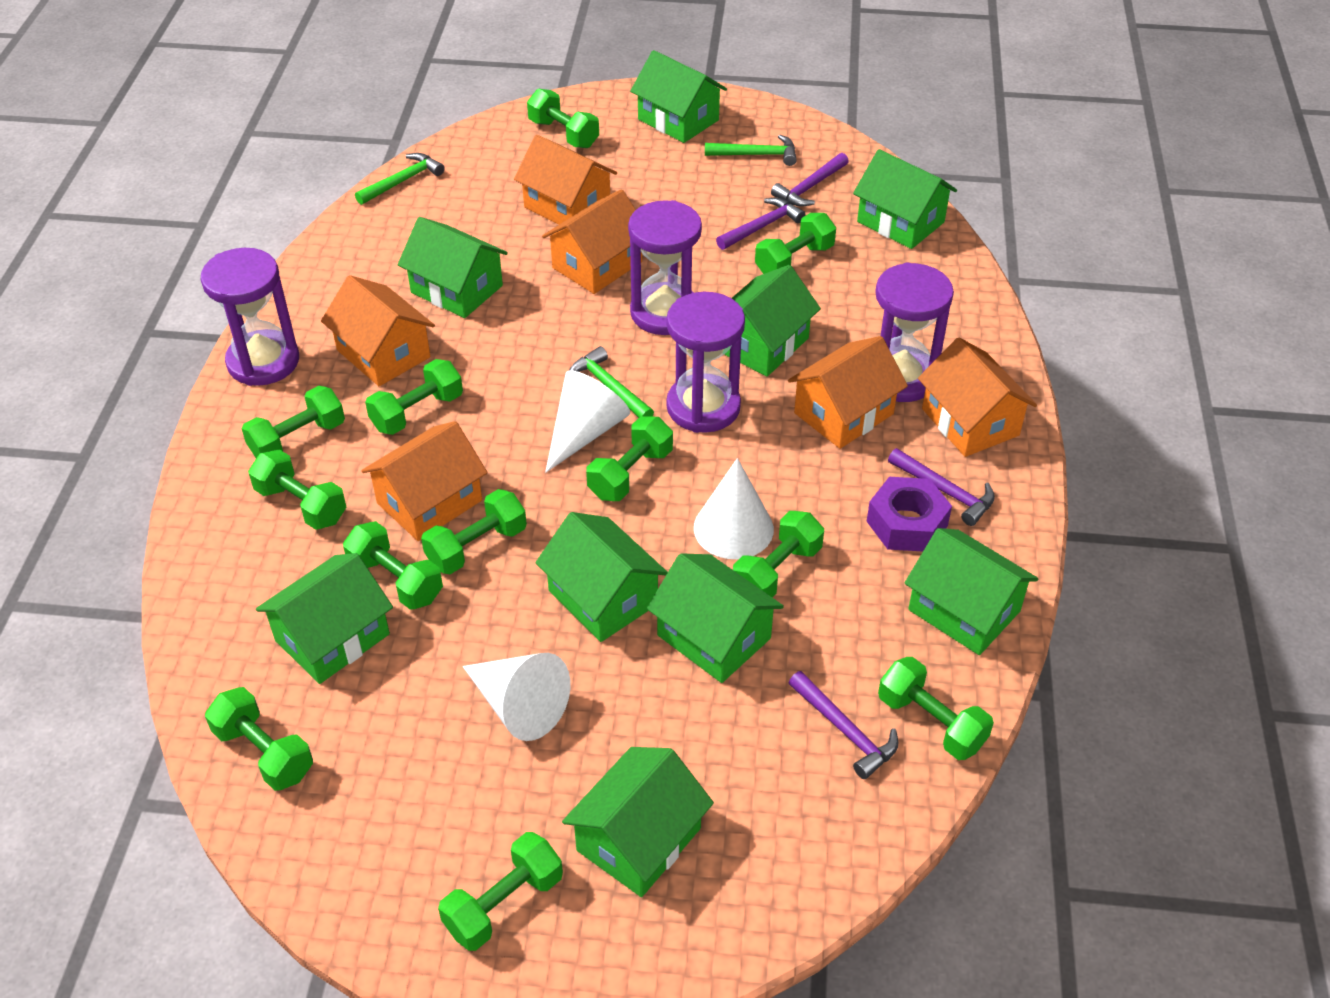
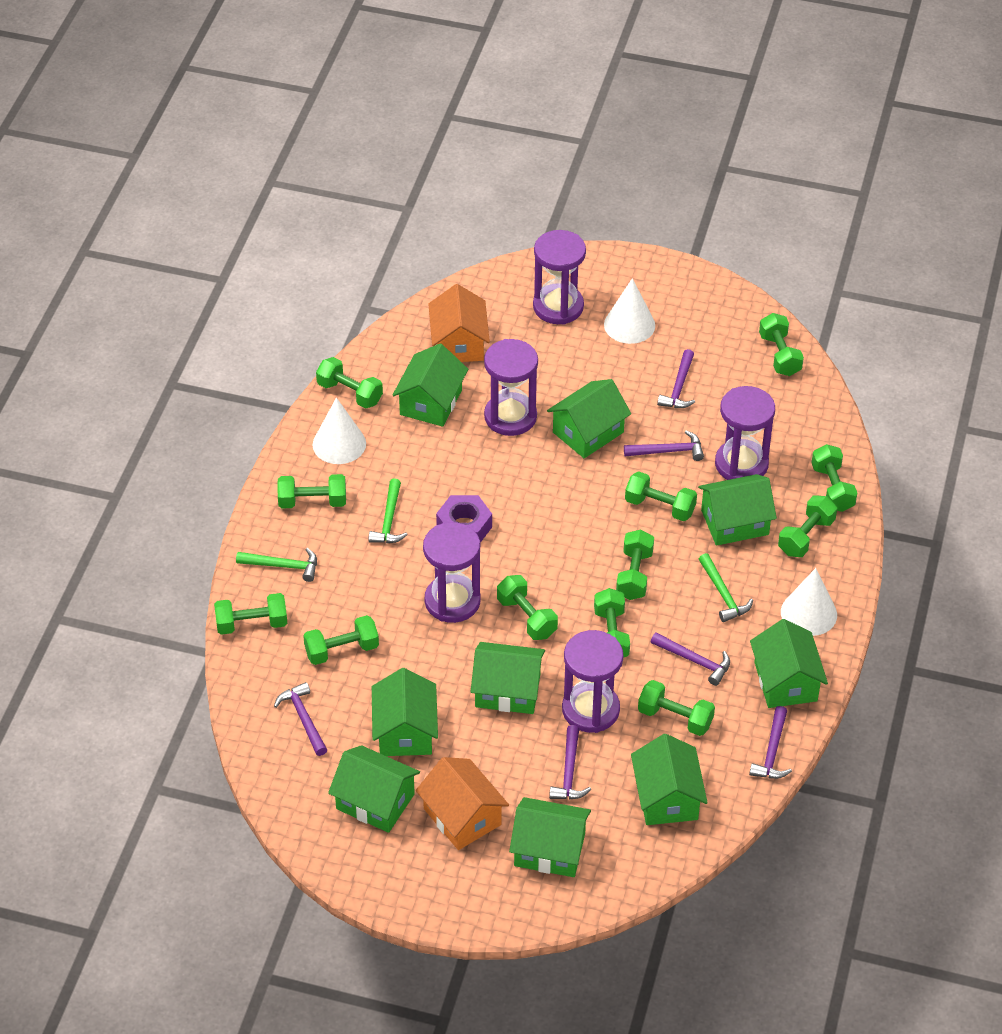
orange house: 6 -> 2
purple hammer: 4 -> 6
purple hourglass: 4 -> 5

